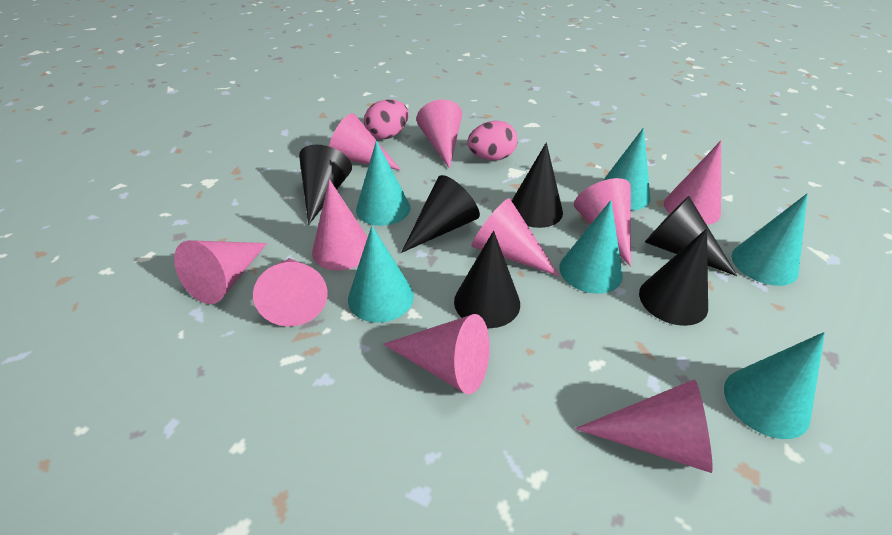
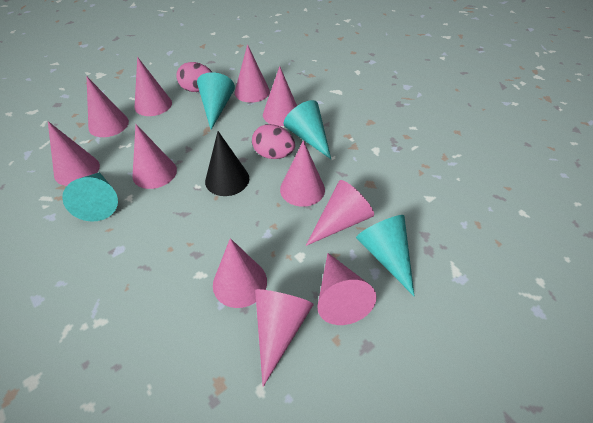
black cone: 6 -> 1
pink cone: 10 -> 11
turquoise cone: 6 -> 4

